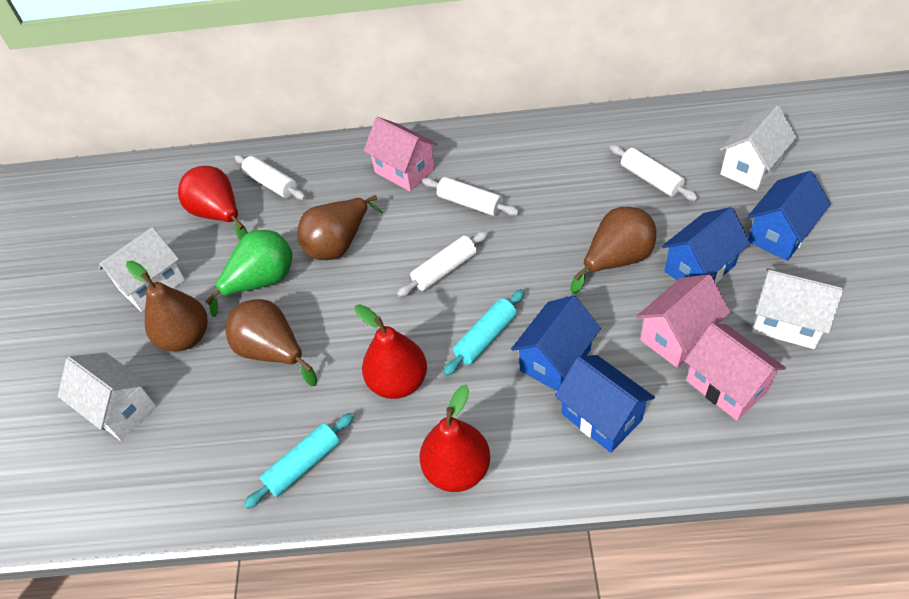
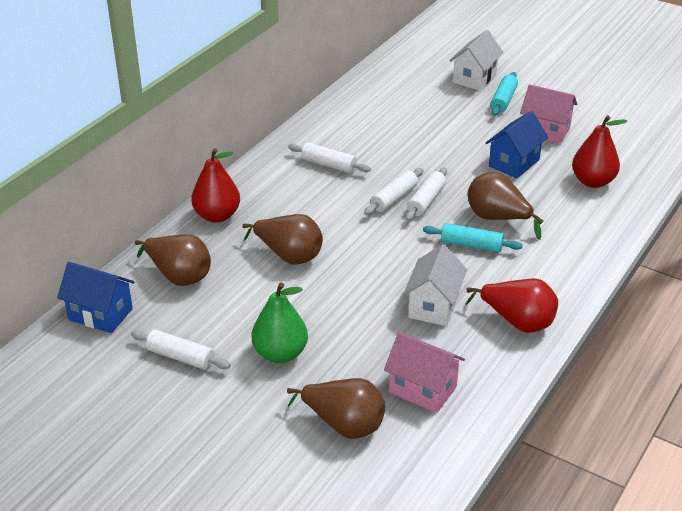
blue house: 4 -> 2
pink house: 3 -> 2
white house: 4 -> 2

